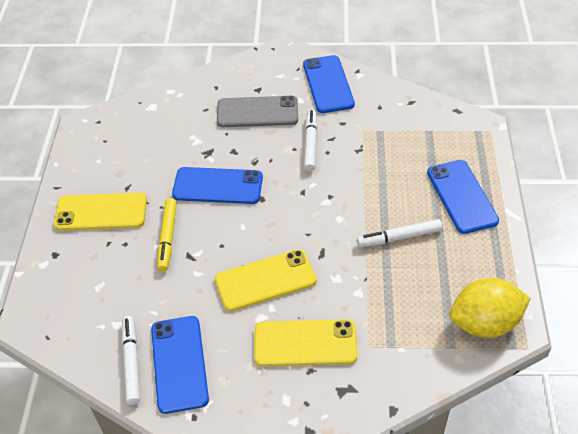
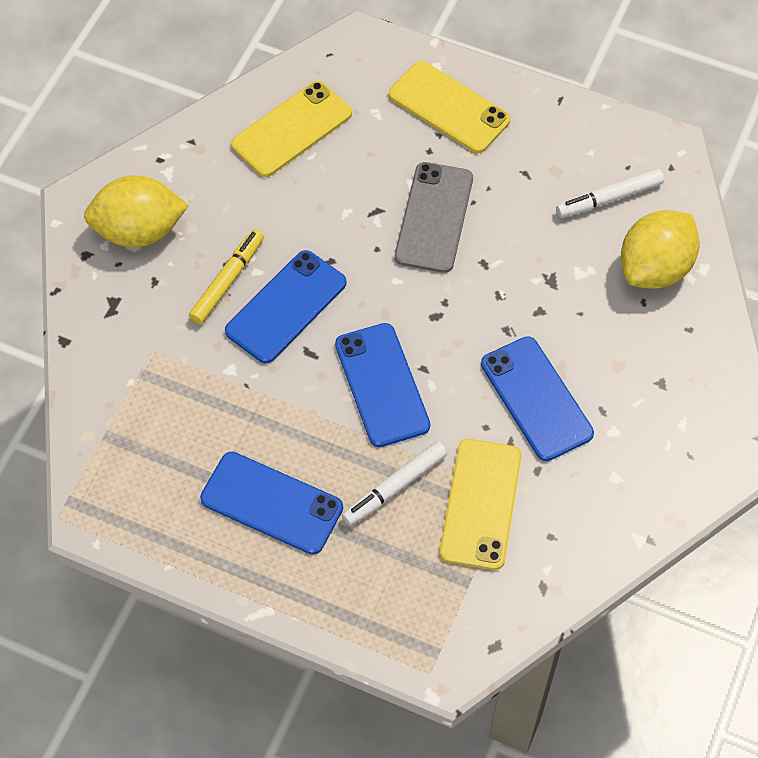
white marker: 3 -> 2
yellow lemon: 1 -> 2

